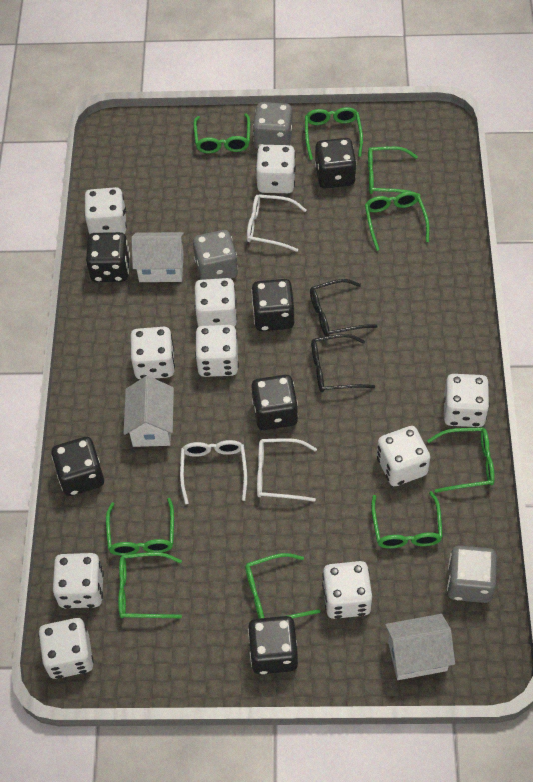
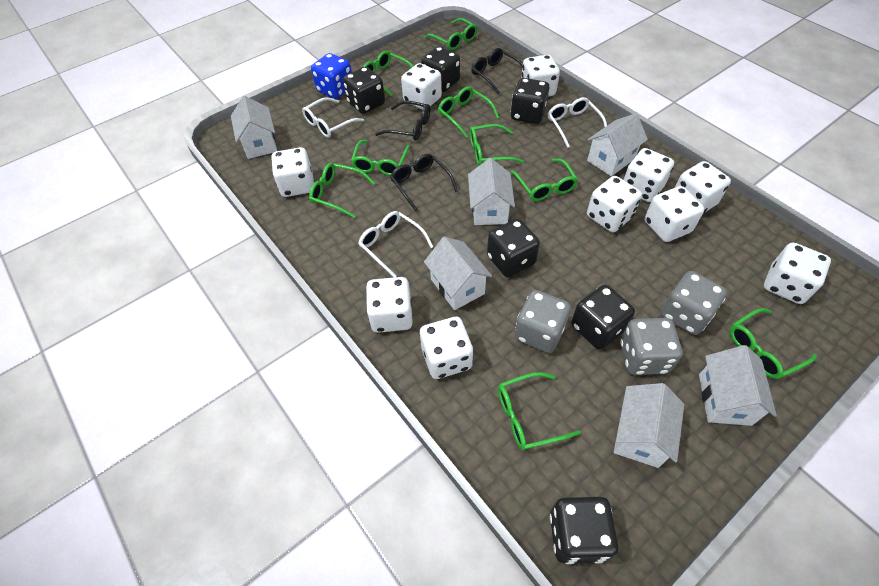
black glasses: 2 -> 3
blue dice: 0 -> 1
white house: 3 -> 6

